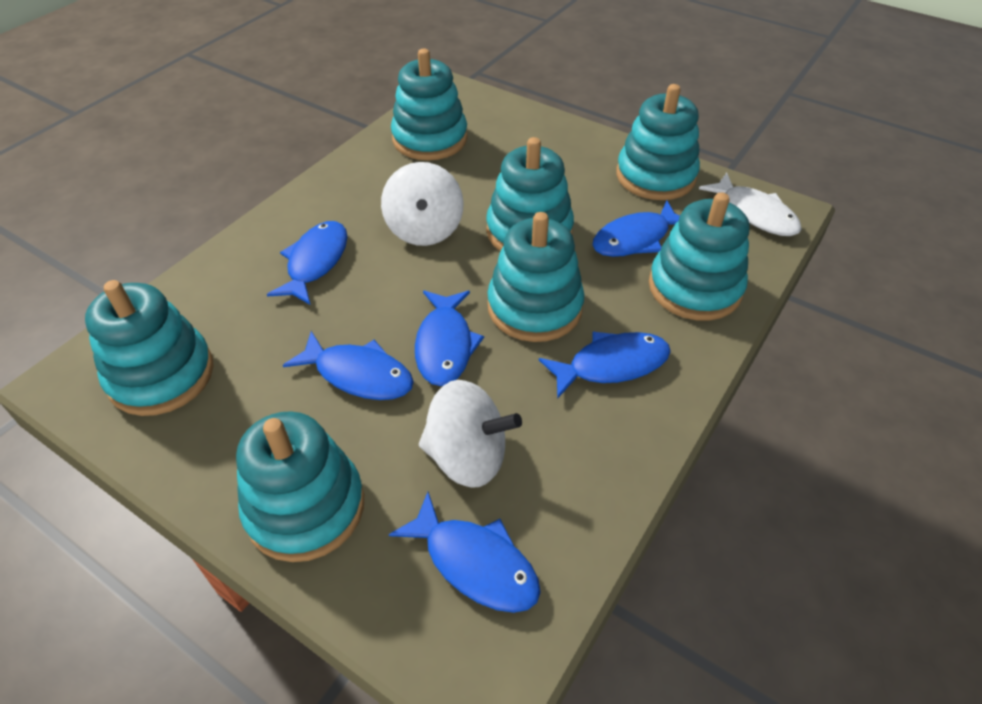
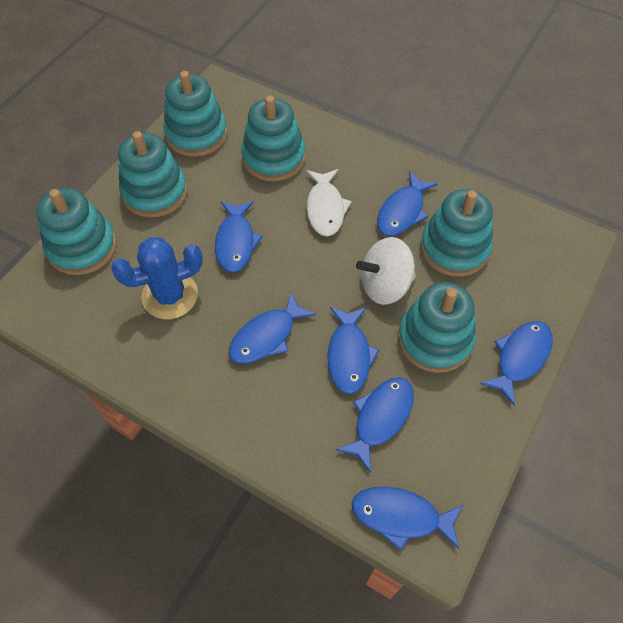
blue cactus: 0 -> 1
blue fish: 6 -> 7
turquoise stacking toy: 7 -> 6
white spinning top: 2 -> 1

